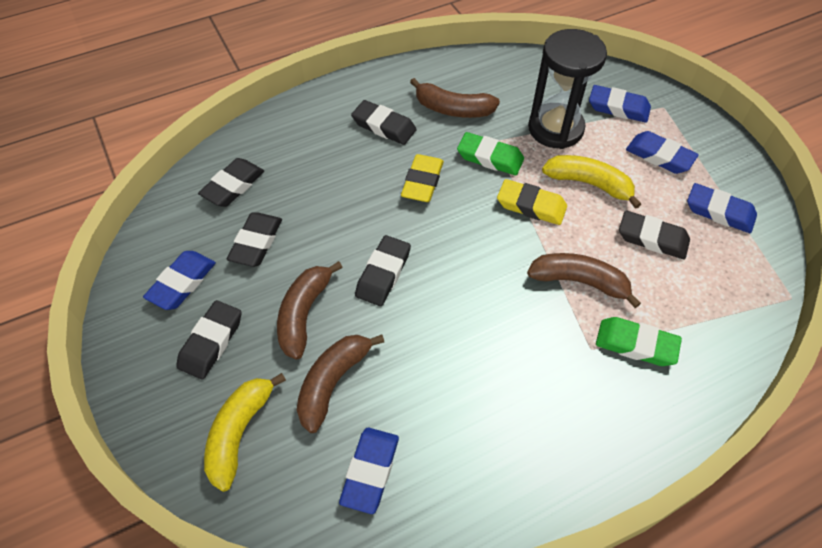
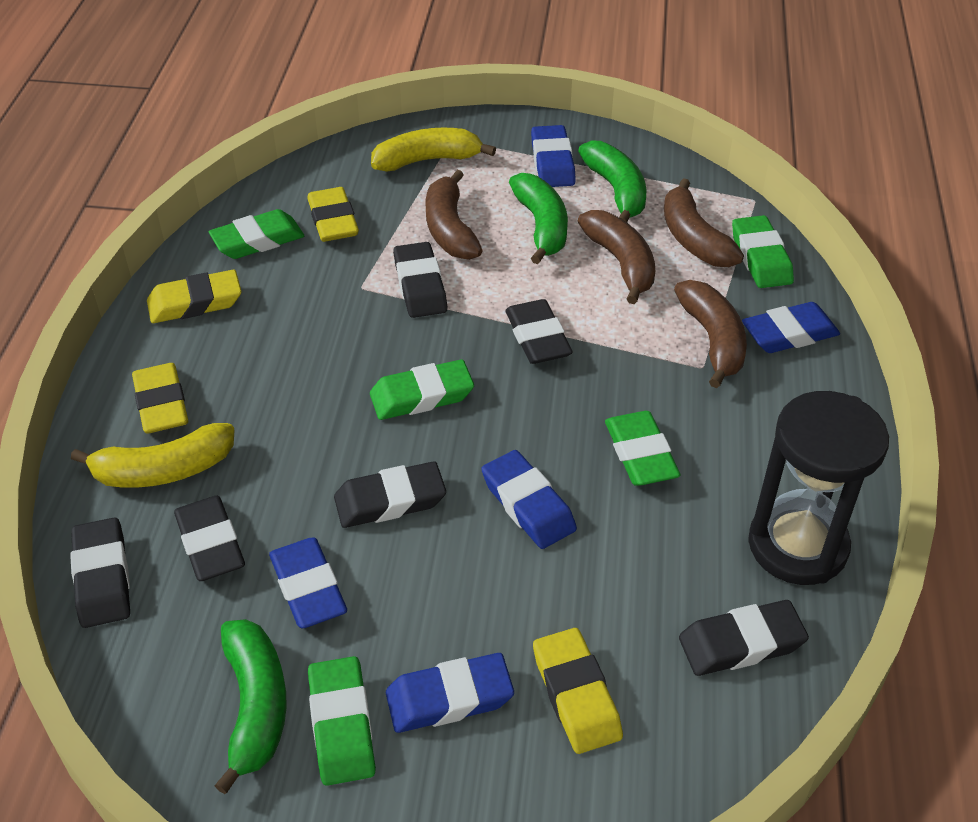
green banana: 0 -> 3
green eraser: 2 -> 5
yellow eraser: 2 -> 4

